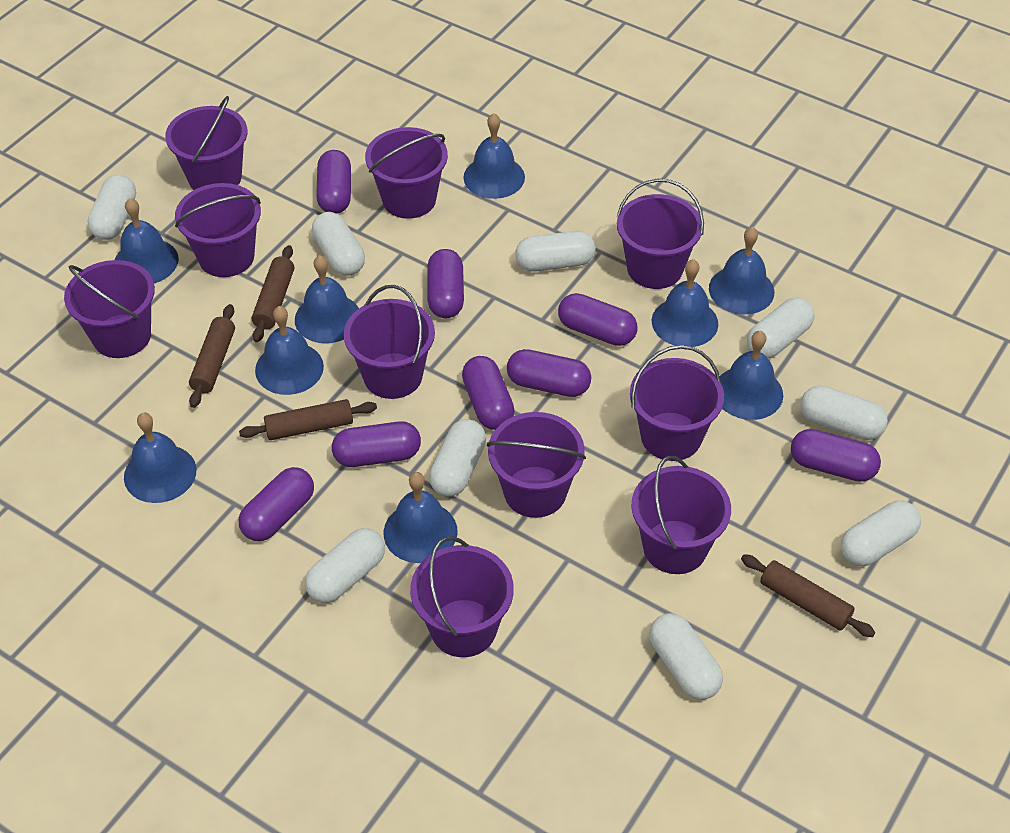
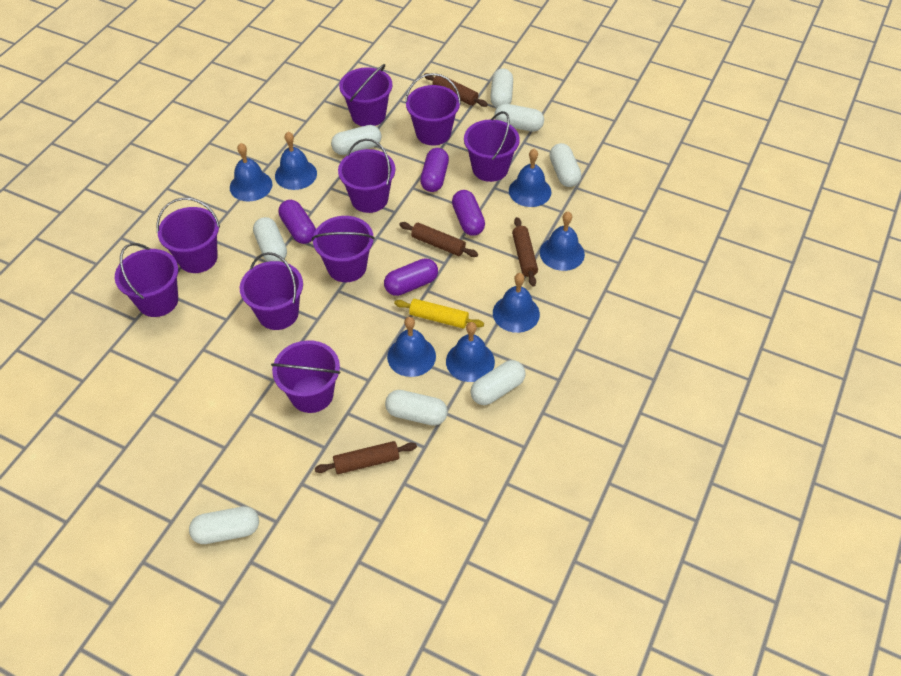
blue bell: 9 -> 7
purple bucket: 10 -> 9
purple capsule: 8 -> 4
white capsule: 9 -> 8
yellow rolling pin: 0 -> 1

